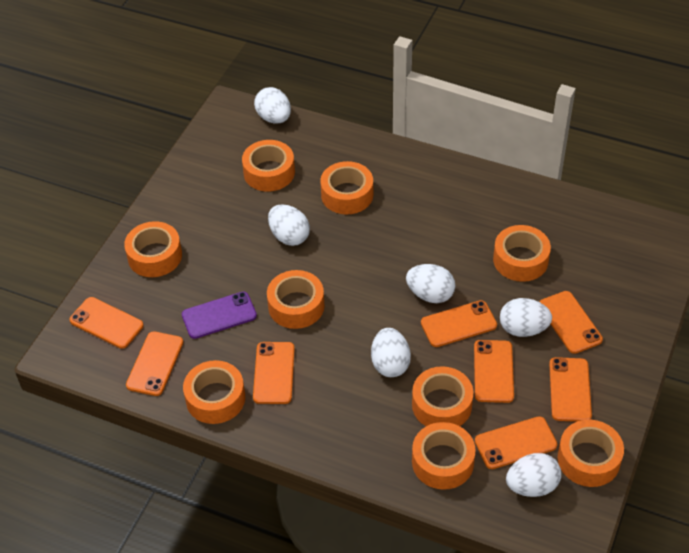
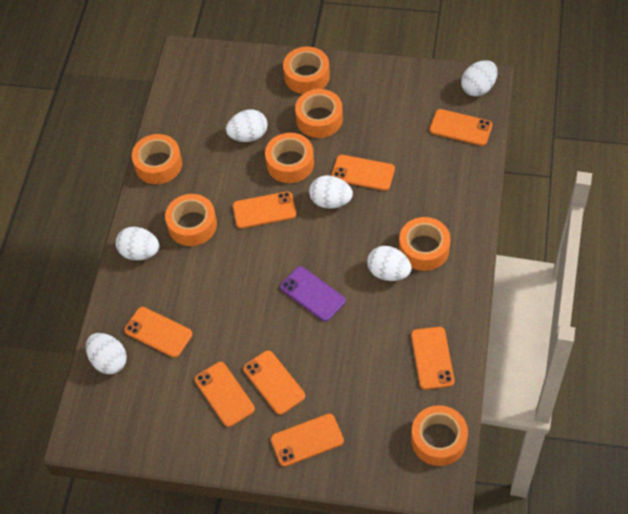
orange tape: 9 -> 7

